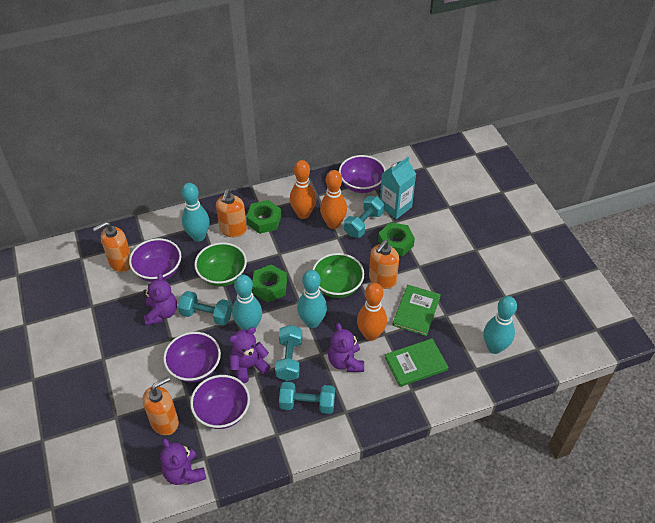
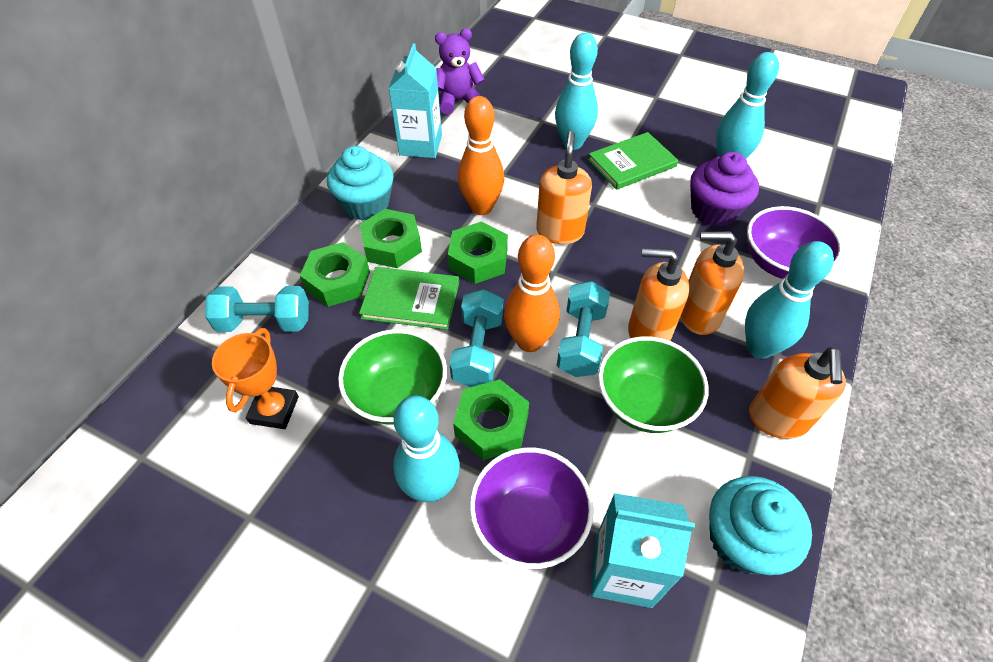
green nut: 3 -> 4
orange bowling pin: 3 -> 2
orange trophy: 0 -> 1
purple bowl: 4 -> 2
purple cupcake: 0 -> 1
purple teddy bear: 4 -> 1
turquoise carton: 1 -> 2
turquoise cupcake: 0 -> 2
turquoise dumbbell: 4 -> 3

